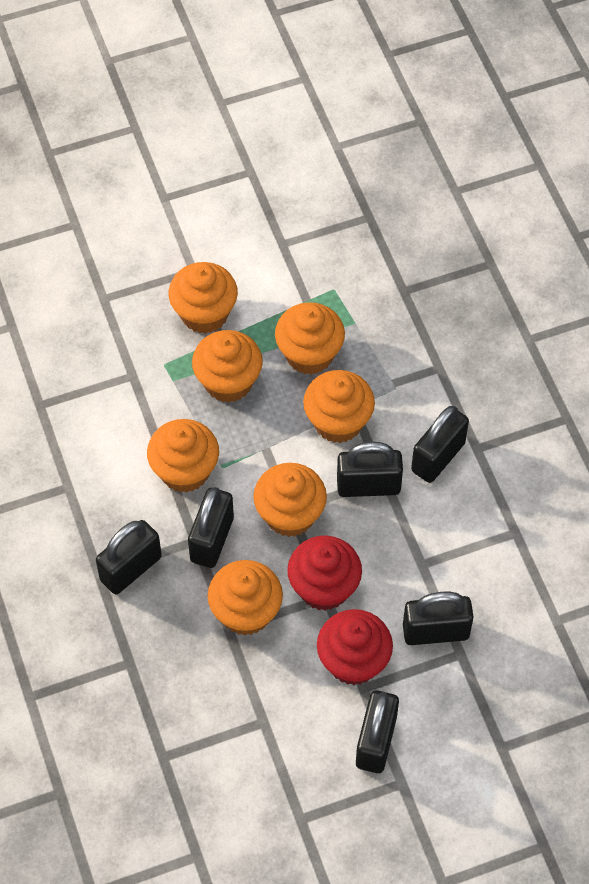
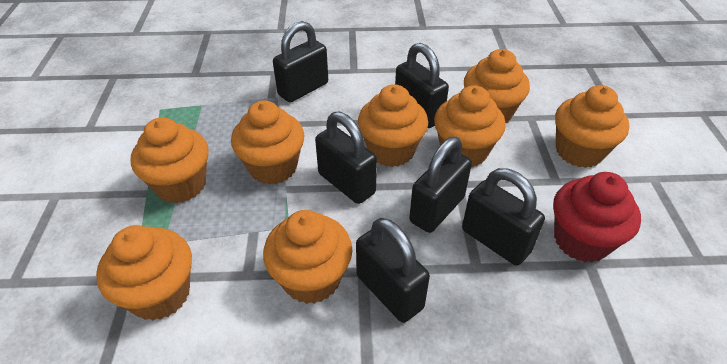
orange cupcake: 7 -> 8
red cupcake: 2 -> 1

